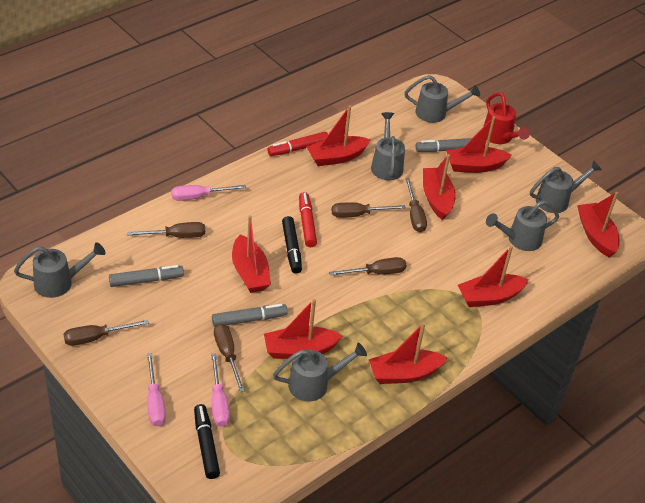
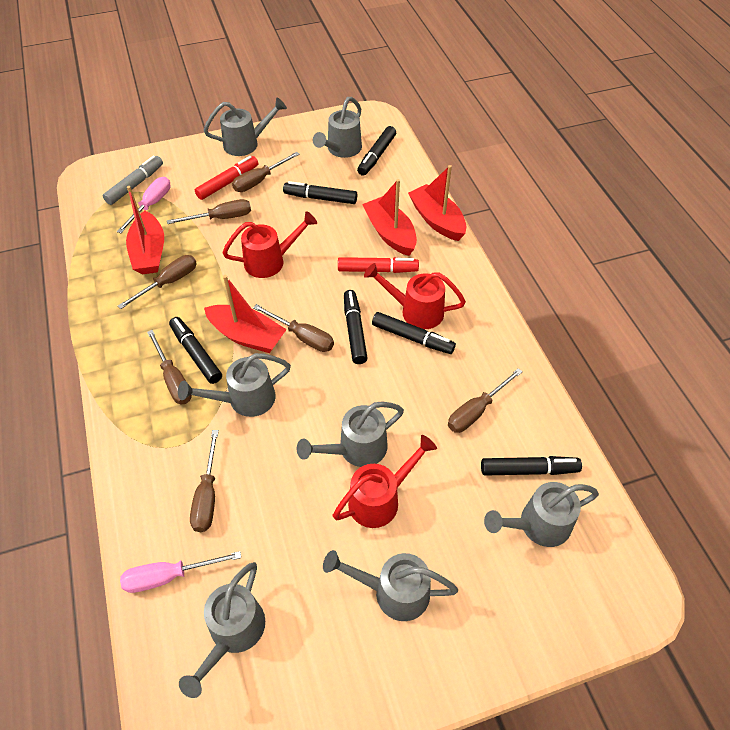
black marker: 2 -> 6
brown screwdriver: 6 -> 7
grey marker: 3 -> 1
grey watering can: 6 -> 7
pink screwdriver: 3 -> 2
red boat: 8 -> 4
red watering can: 1 -> 3

